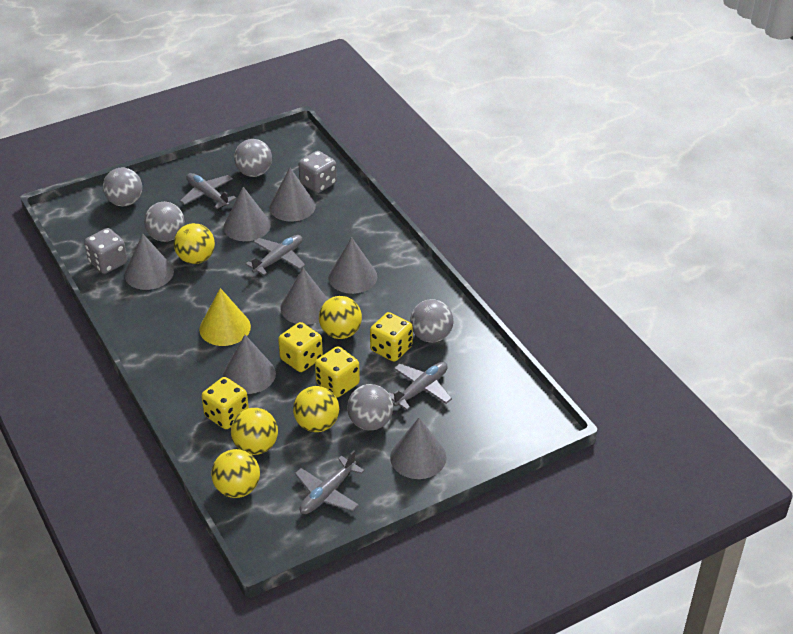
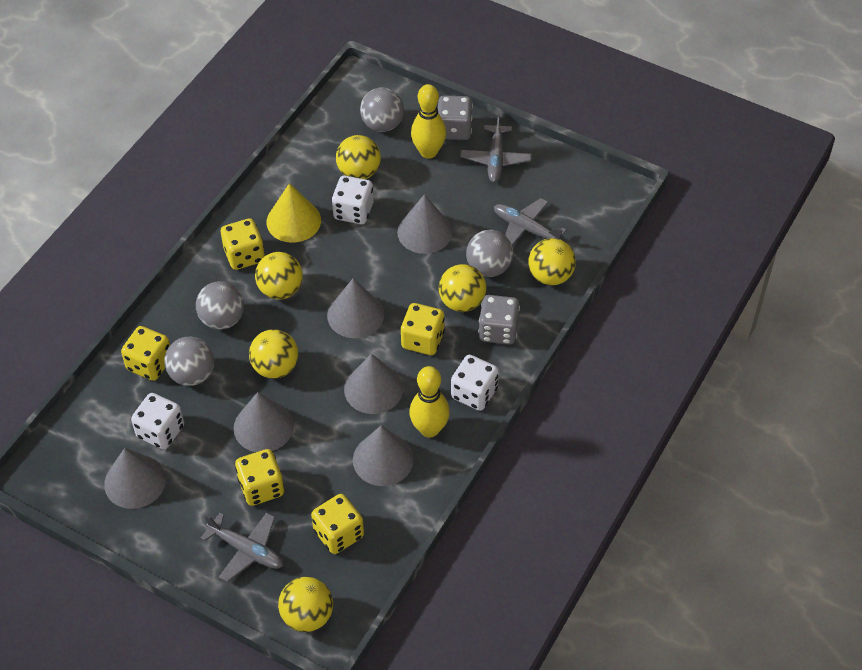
grey ball: 5 -> 4
grey cone: 7 -> 6
grey plane: 4 -> 3
white dice: 0 -> 3
yellow ball: 5 -> 6
yellow bowling pin: 0 -> 2
yellow dice: 4 -> 5

